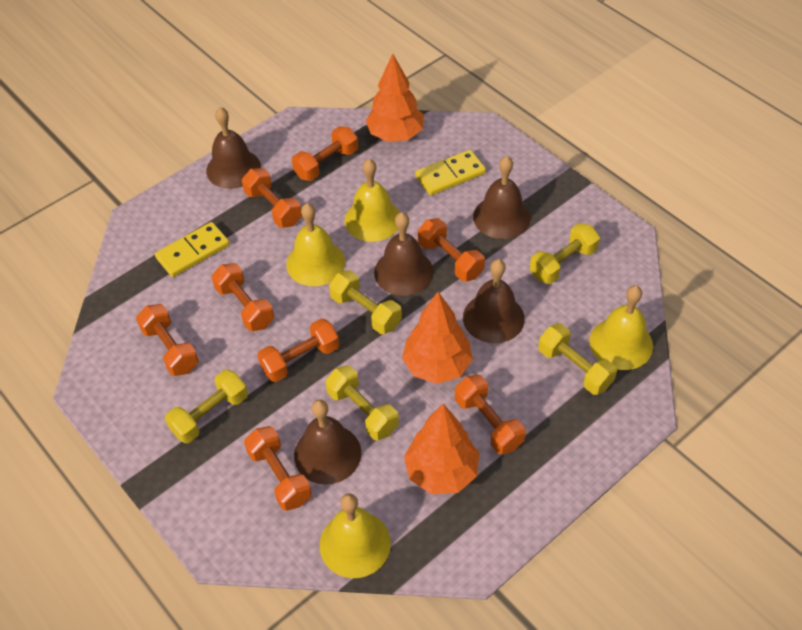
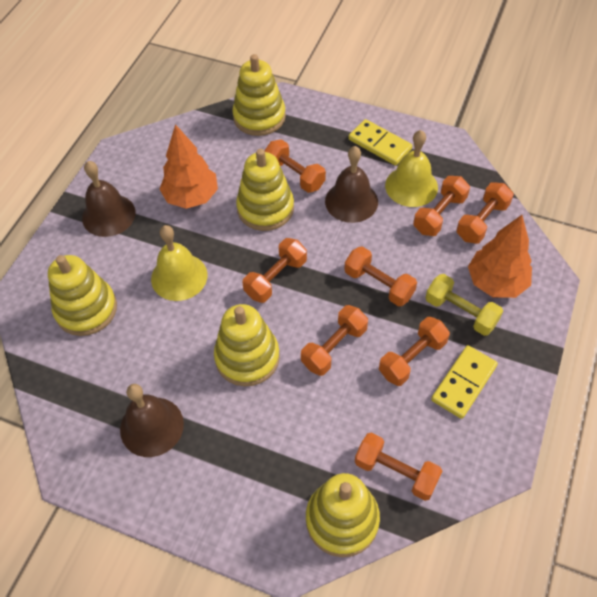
brown bell: 5 -> 3
orange tree: 3 -> 2
yellow bell: 4 -> 2
yellow dumbbell: 5 -> 1
yellow stacking toy: 0 -> 5

